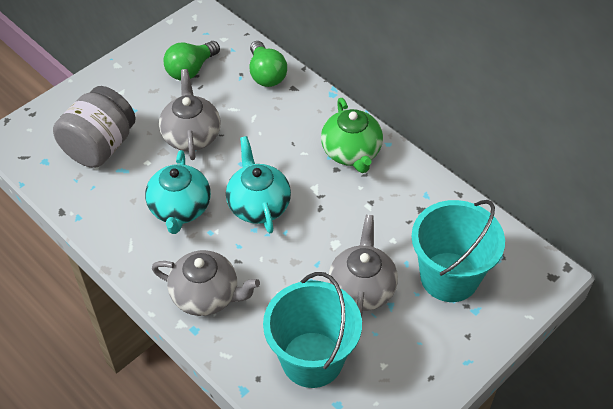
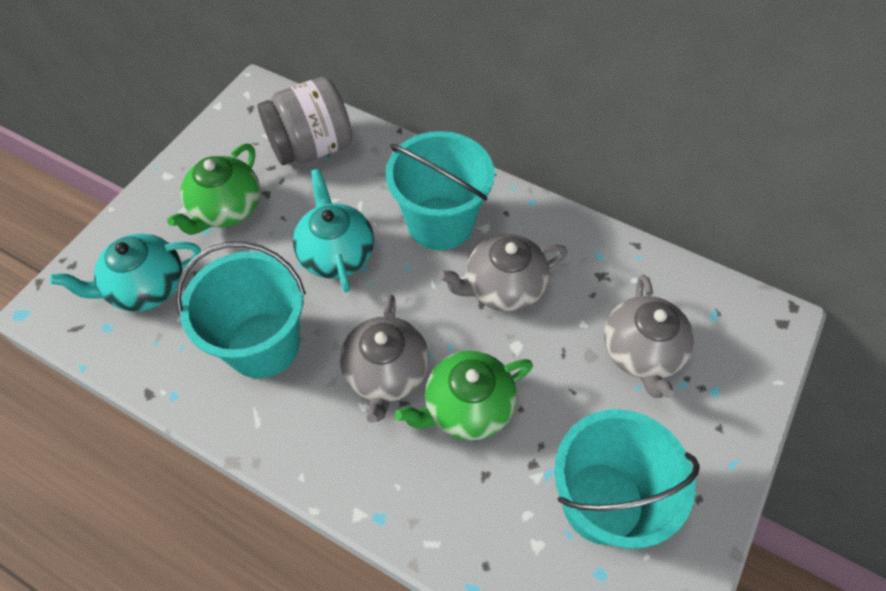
green light bulb: 2 -> 0
green teapot: 1 -> 2
turquoise bucket: 2 -> 3

